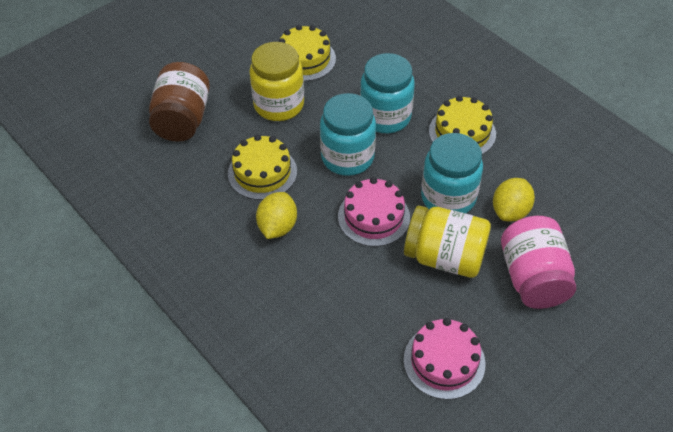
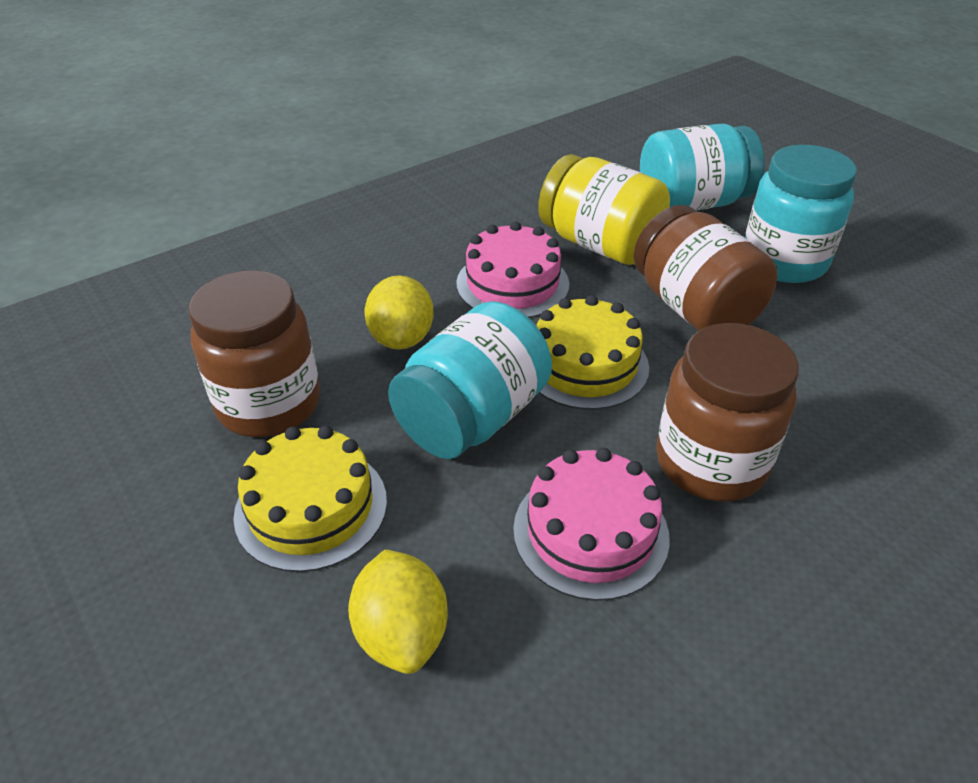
brown jar: 1 -> 3
pink jar: 1 -> 0
yellow cake: 3 -> 2
yellow jar: 2 -> 1

